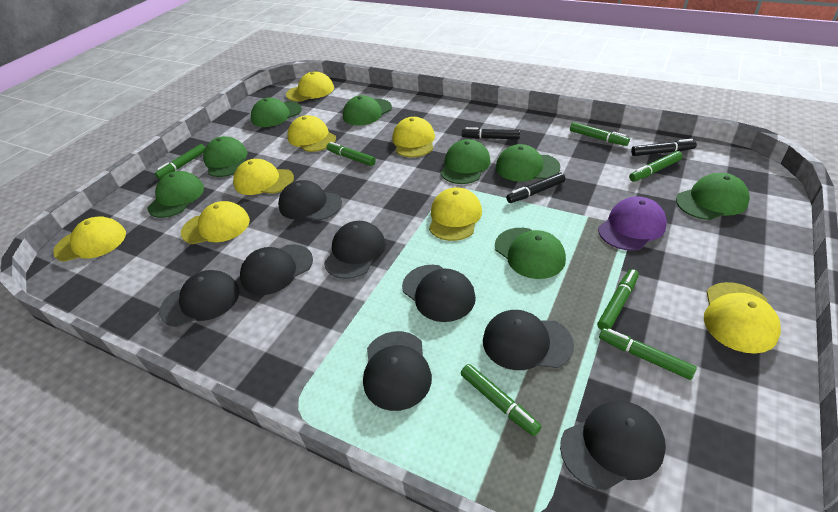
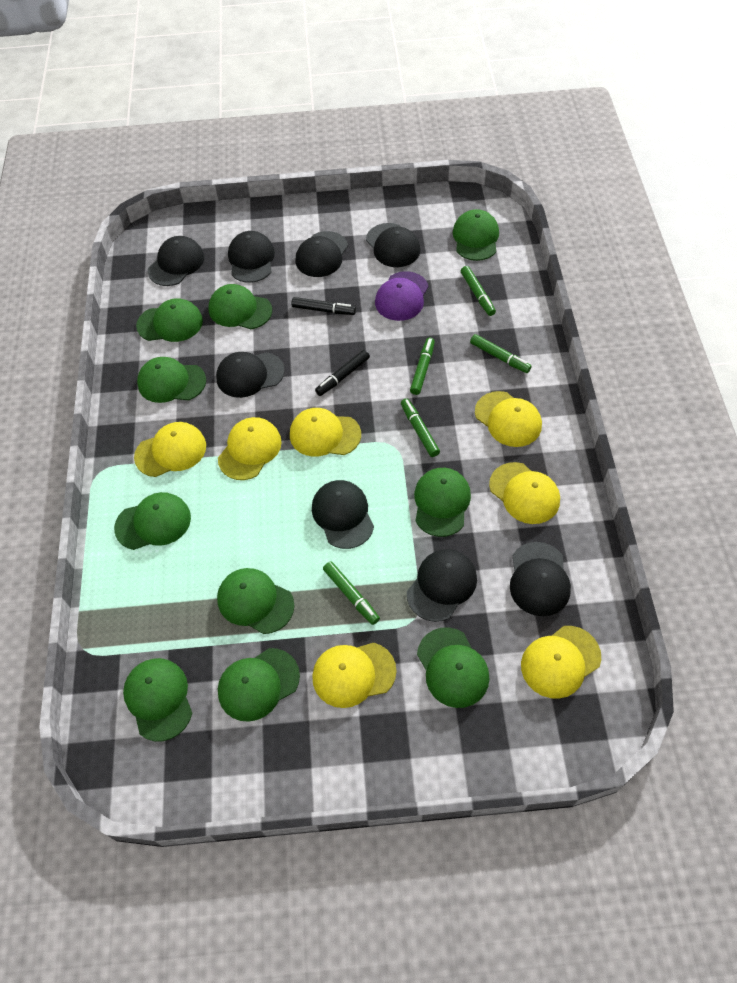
black marker: 3 -> 2
green cap: 8 -> 10
green marker: 7 -> 5
yellow cap: 8 -> 7

